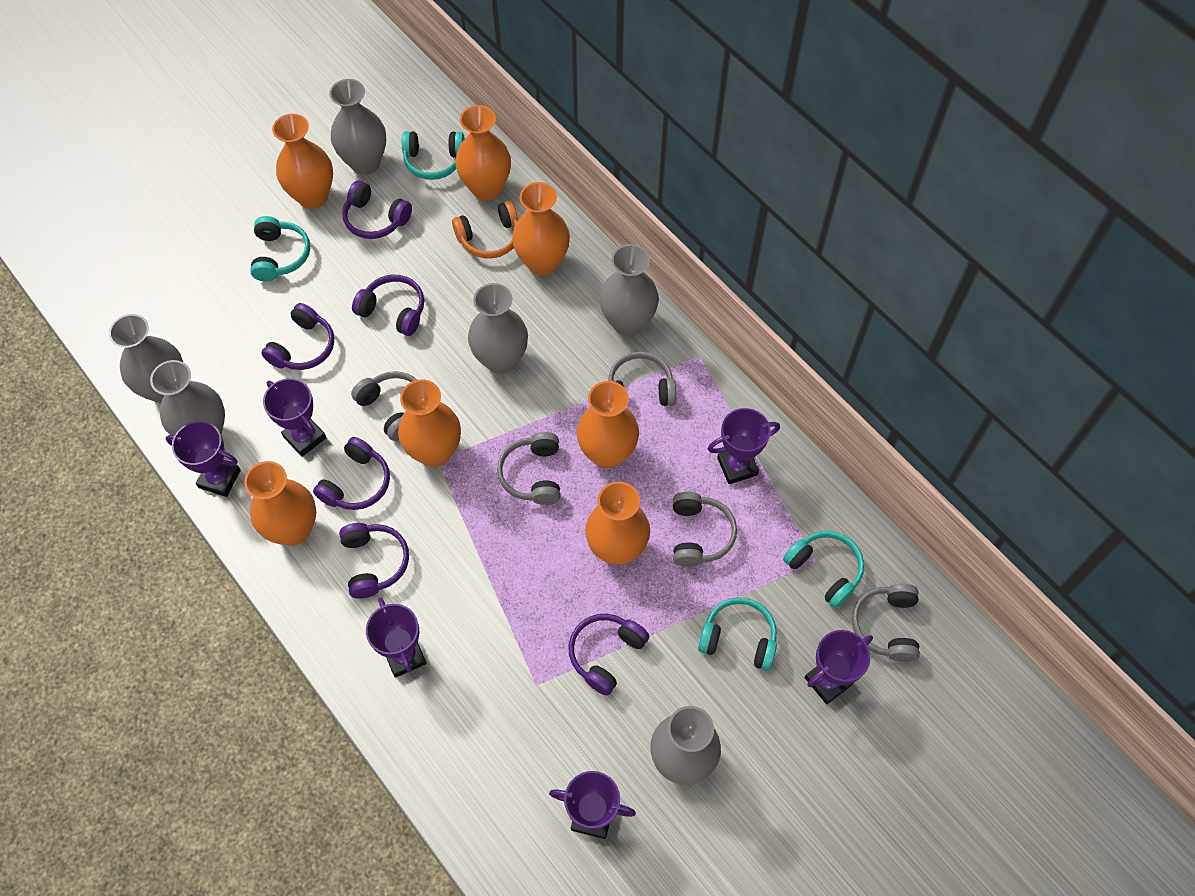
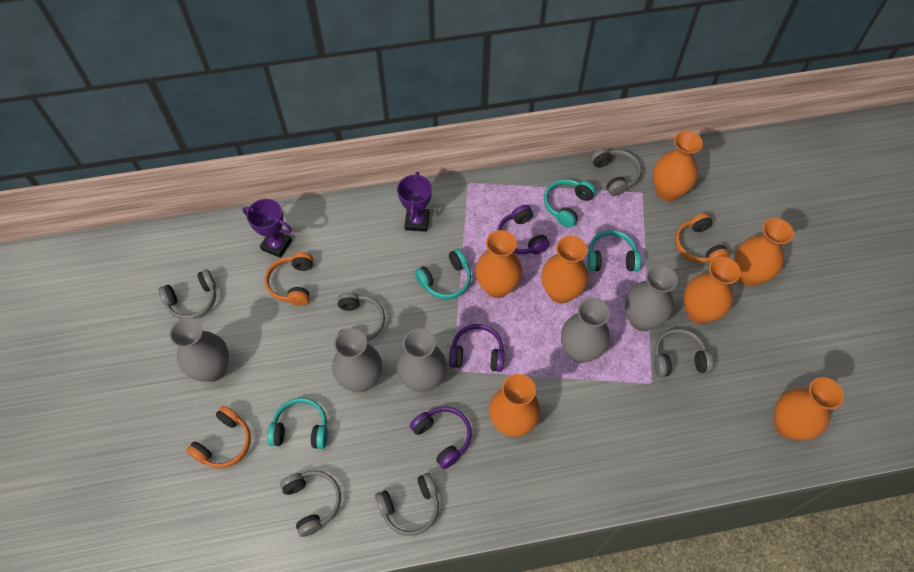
grey headphones: 5 -> 6
grey vase: 6 -> 5
orange headphones: 1 -> 3
purple headphones: 6 -> 3
purple trophy: 6 -> 2

